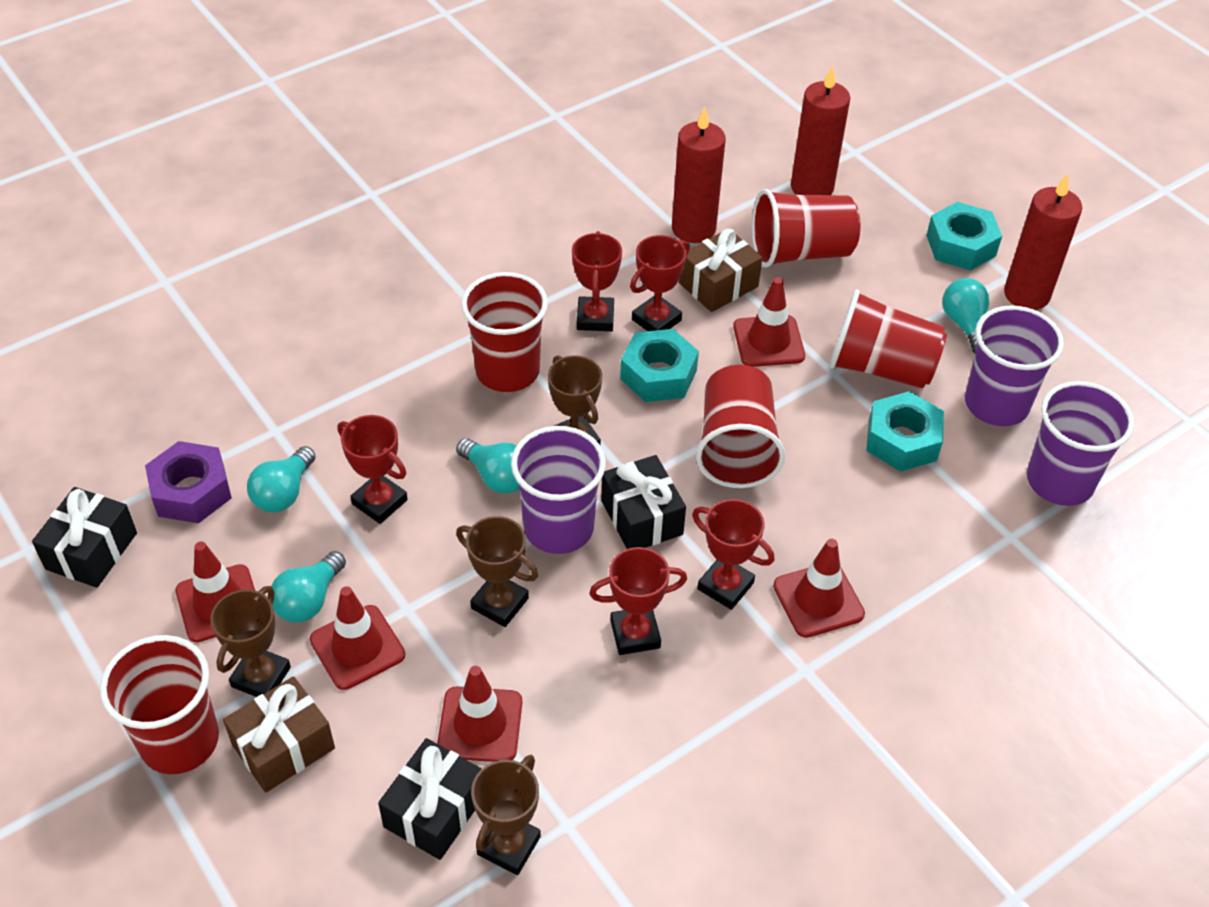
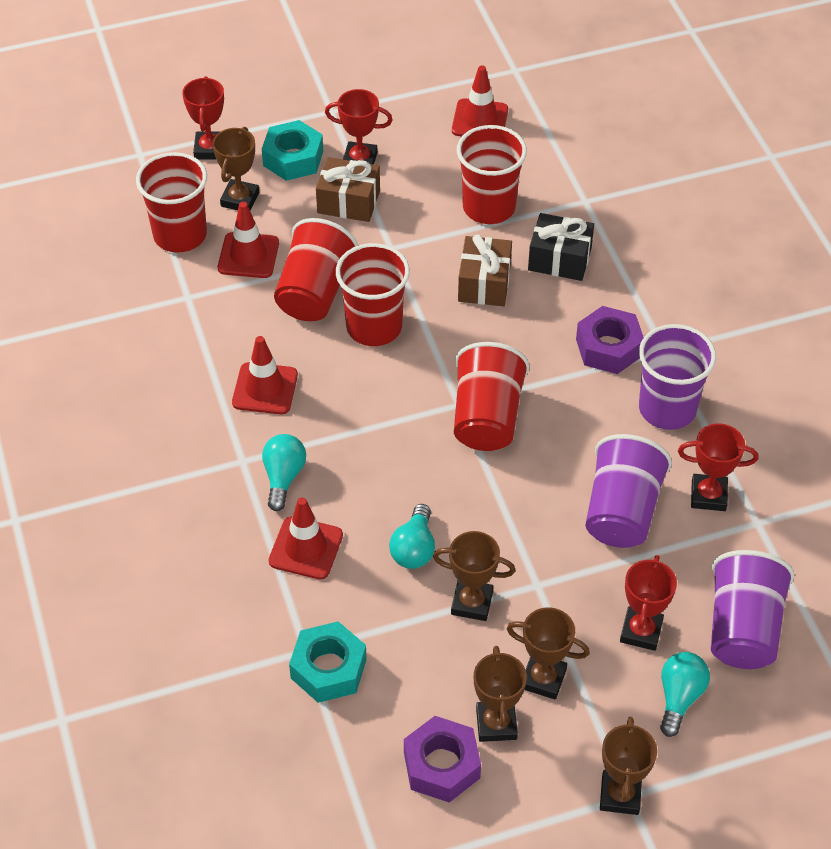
black gift: 3 -> 1
brown trophy: 4 -> 5
purple nut: 1 -> 2
red candle: 3 -> 0
red traffic cone: 5 -> 4
red trophy: 5 -> 4
turquoise light bulb: 4 -> 3
turquoise nut: 3 -> 2

